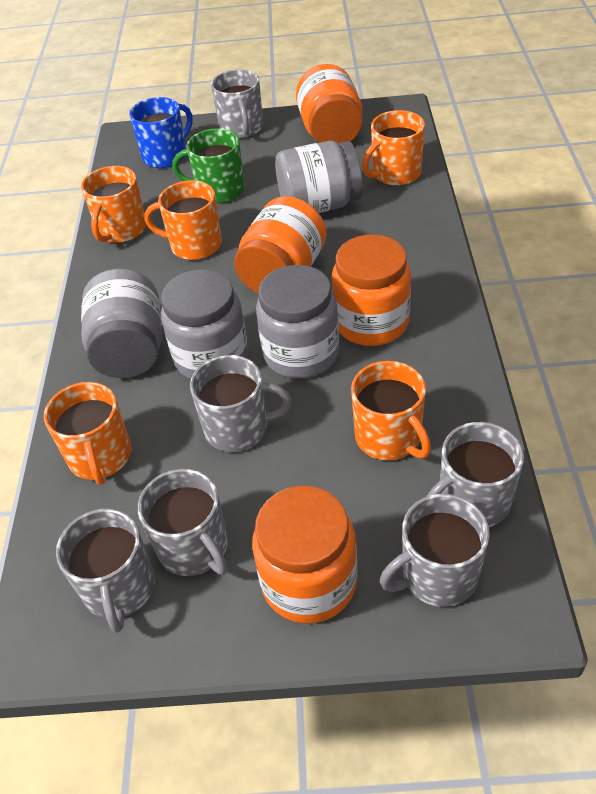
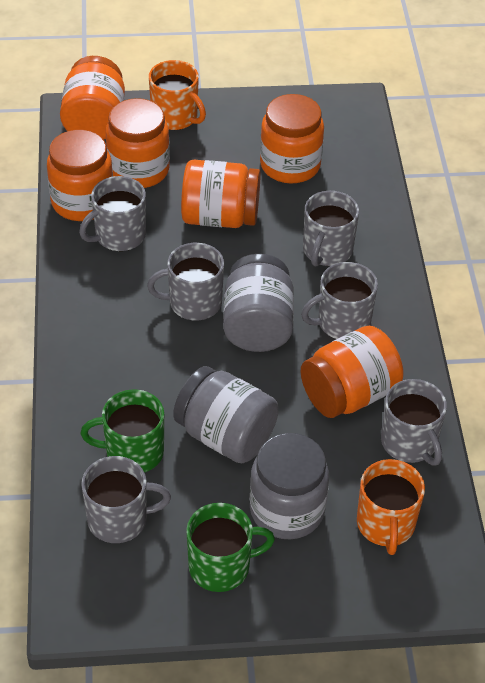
blue mug: 1 -> 0
green mug: 1 -> 2
grey jar: 4 -> 3
orange jar: 4 -> 6
orange mug: 5 -> 2

